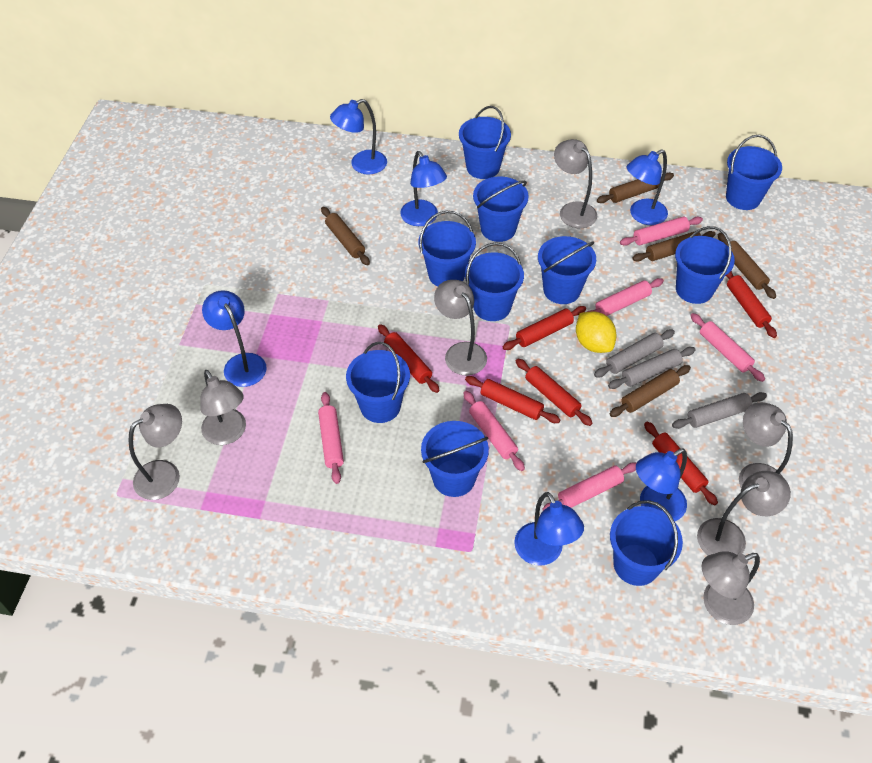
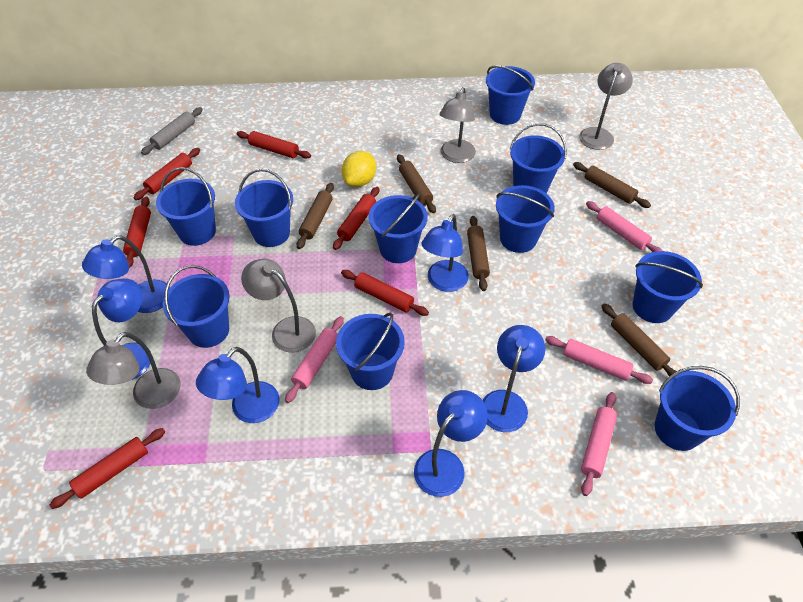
grey lamp: 7 -> 4
grey rolling pin: 3 -> 1
pink rolling pin: 6 -> 4

